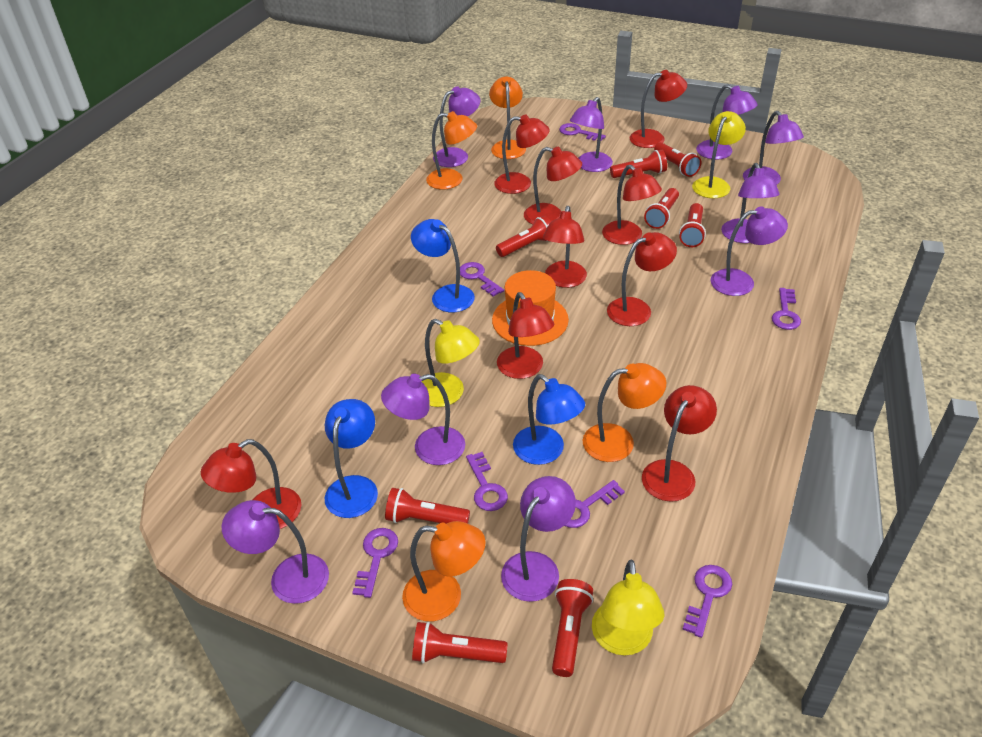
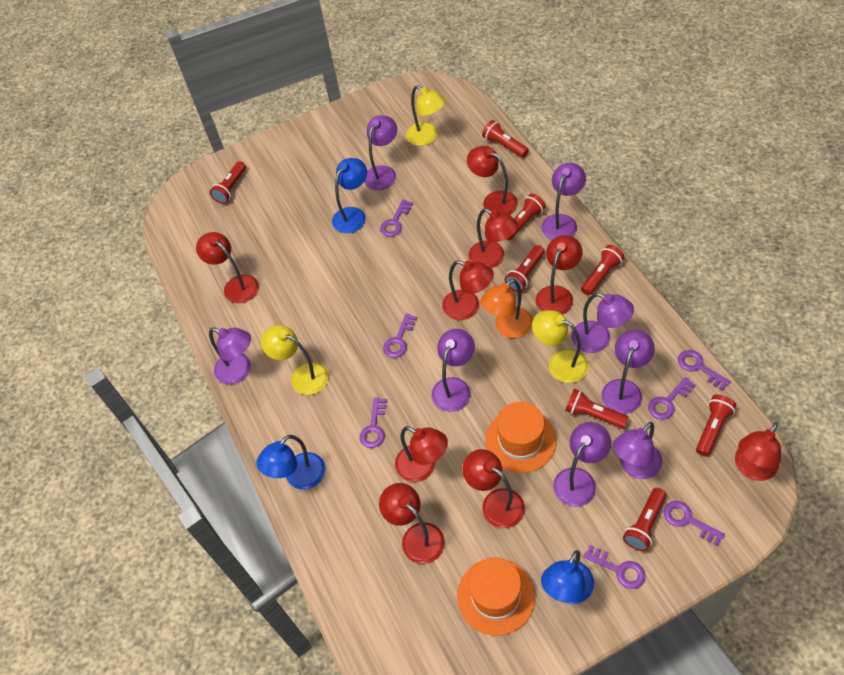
orange hat: 1 -> 2
orange lamp: 4 -> 1
purple lamp: 9 -> 8

